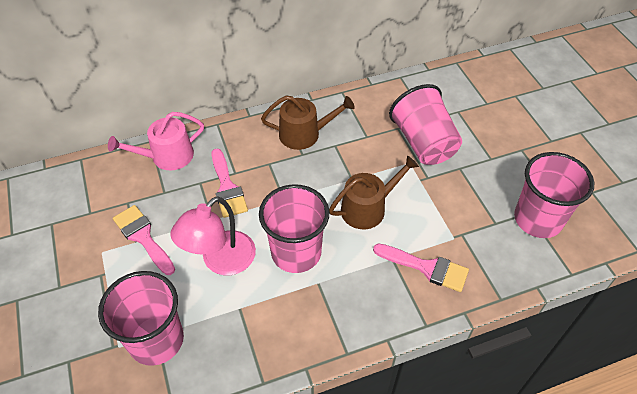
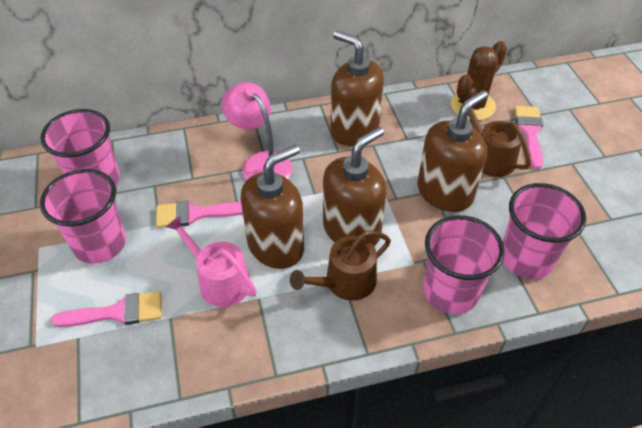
brown cactus: 0 -> 1
brown soap dispenser: 0 -> 4

